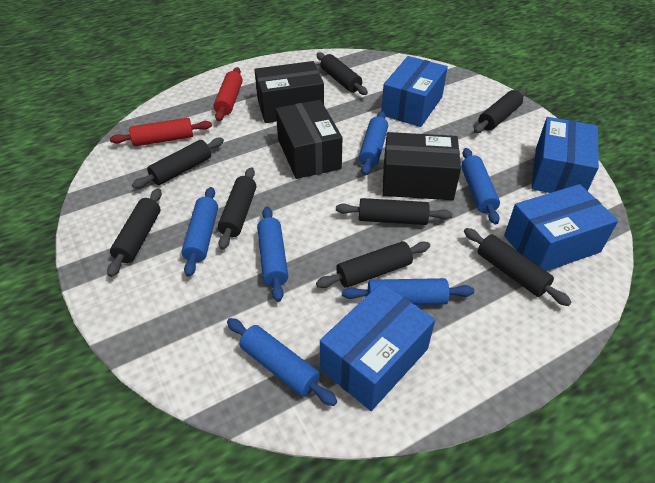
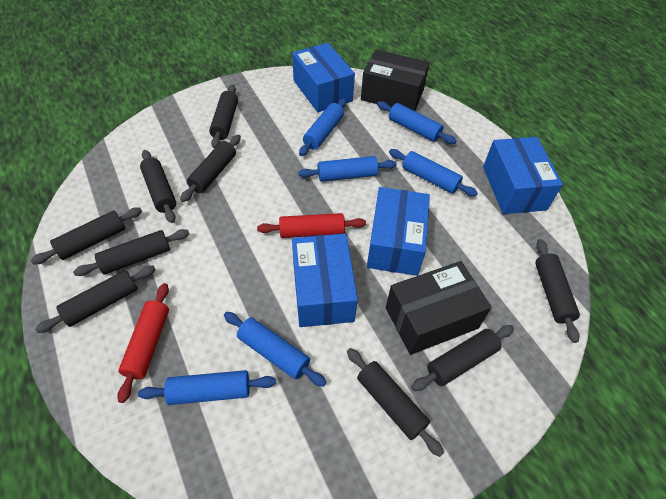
black box: 3 -> 2
black rolling pin: 8 -> 9

